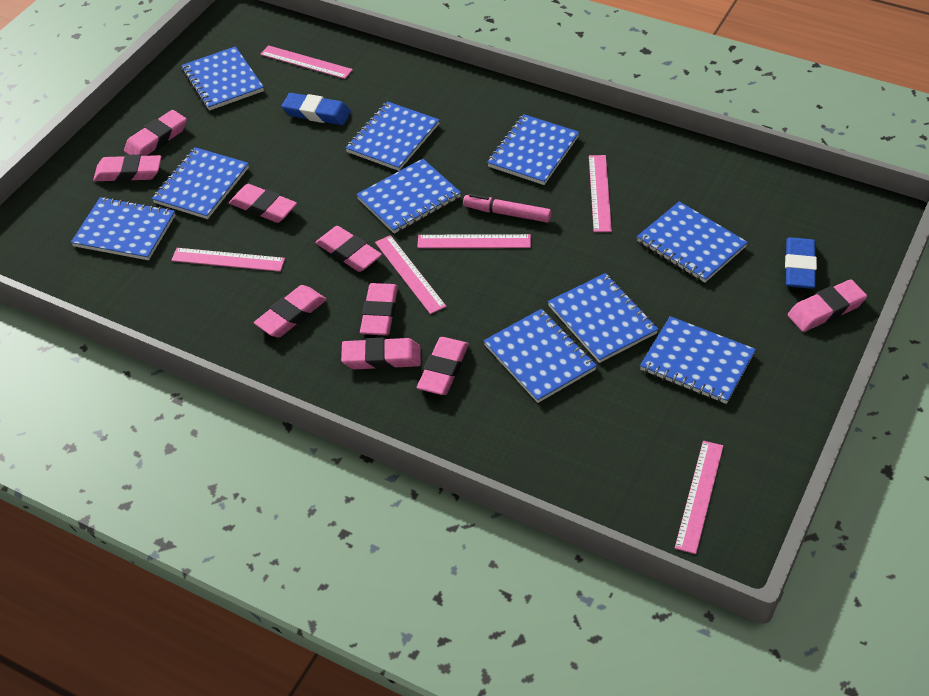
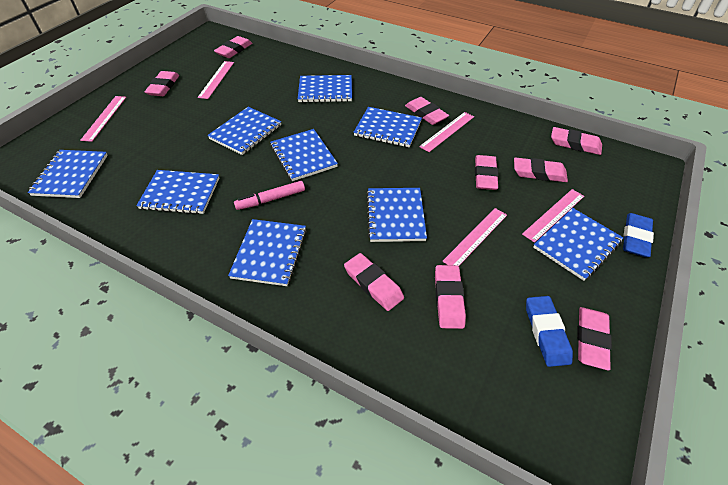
blue notebook: 10 -> 9
pink ruler: 6 -> 5

